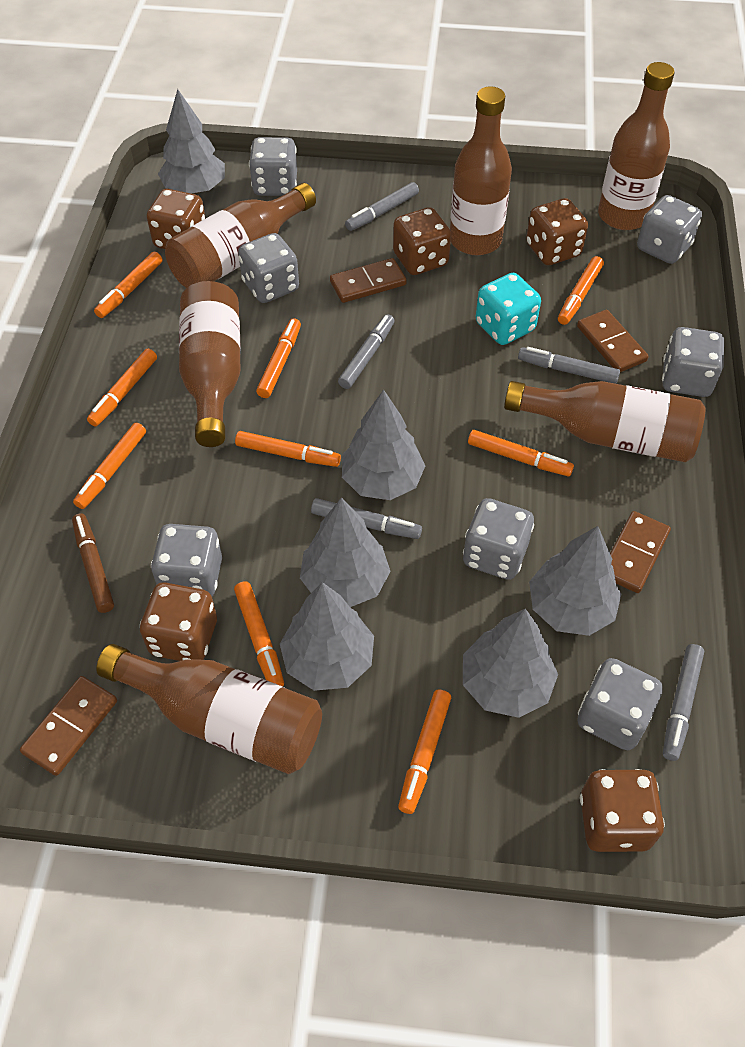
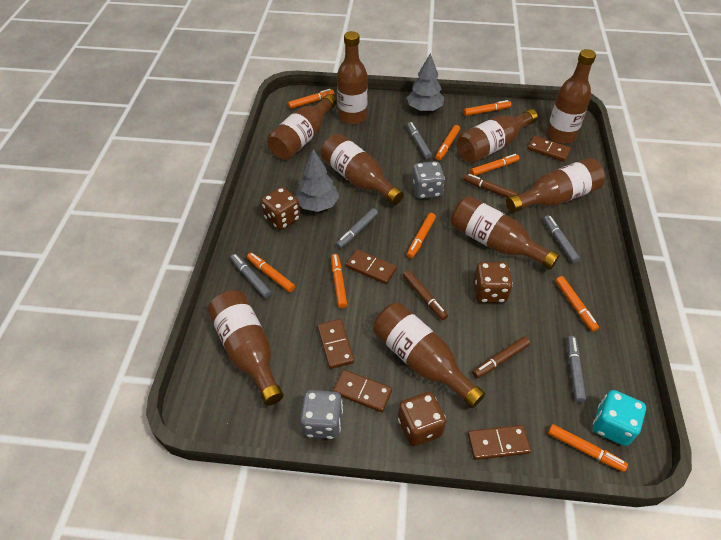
brown bottle: 6 -> 9
brown dice: 5 -> 3
brown domino: 4 -> 5
brown marker: 1 -> 3
grey dice: 7 -> 2
grey tree: 6 -> 2

